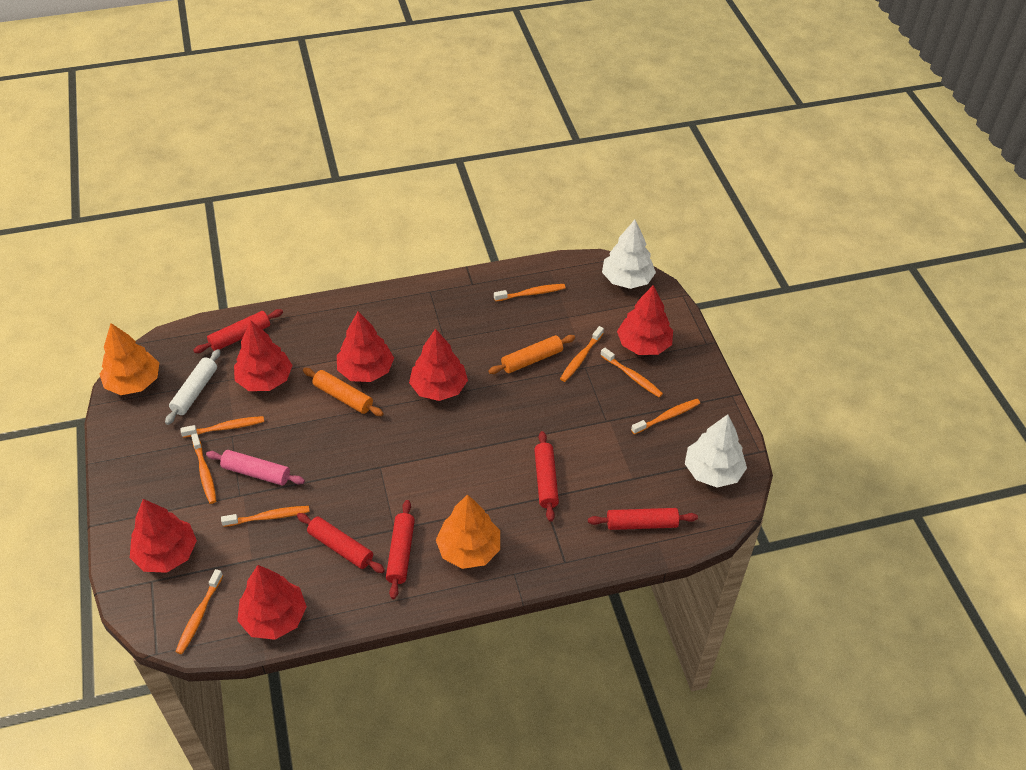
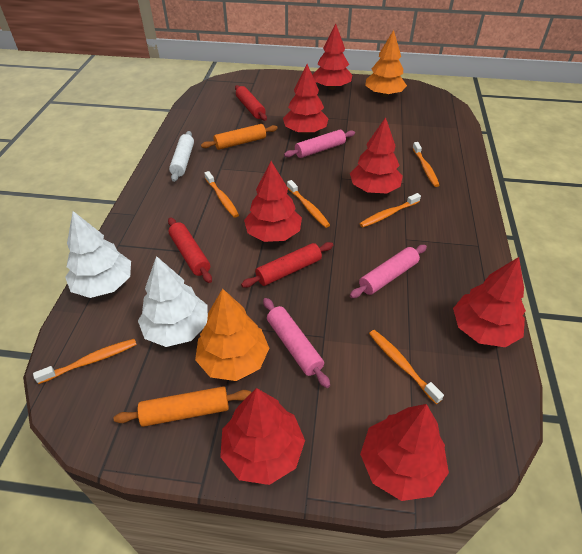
orange toothbrush: 8 -> 6
pink rolling pin: 1 -> 3
red rolling pin: 5 -> 3
red tree: 6 -> 7

